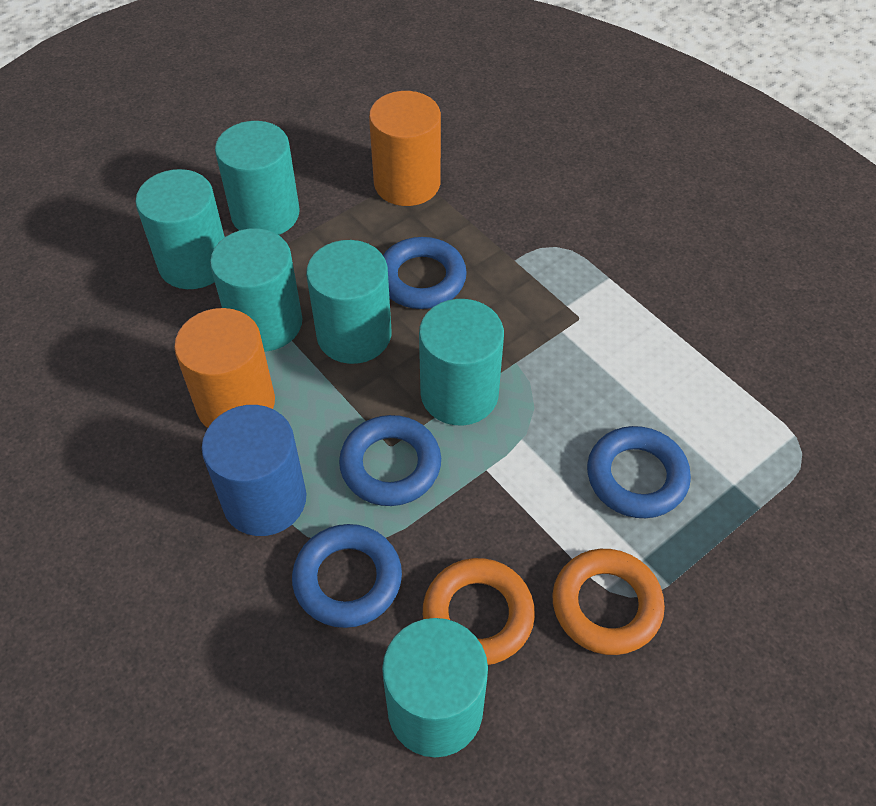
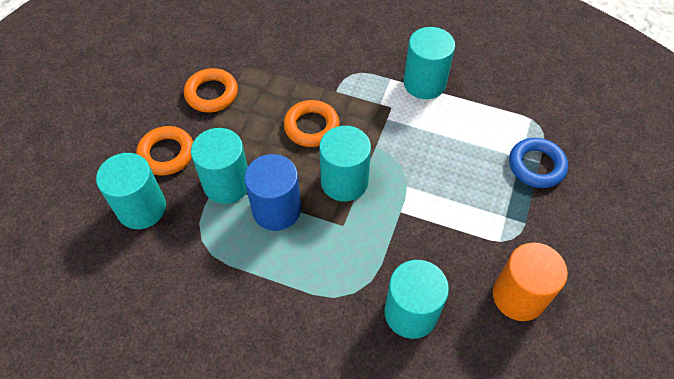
blue ring: 4 -> 1
orange cylinder: 2 -> 1
orange ring: 2 -> 3
turquoise cylinder: 6 -> 5

